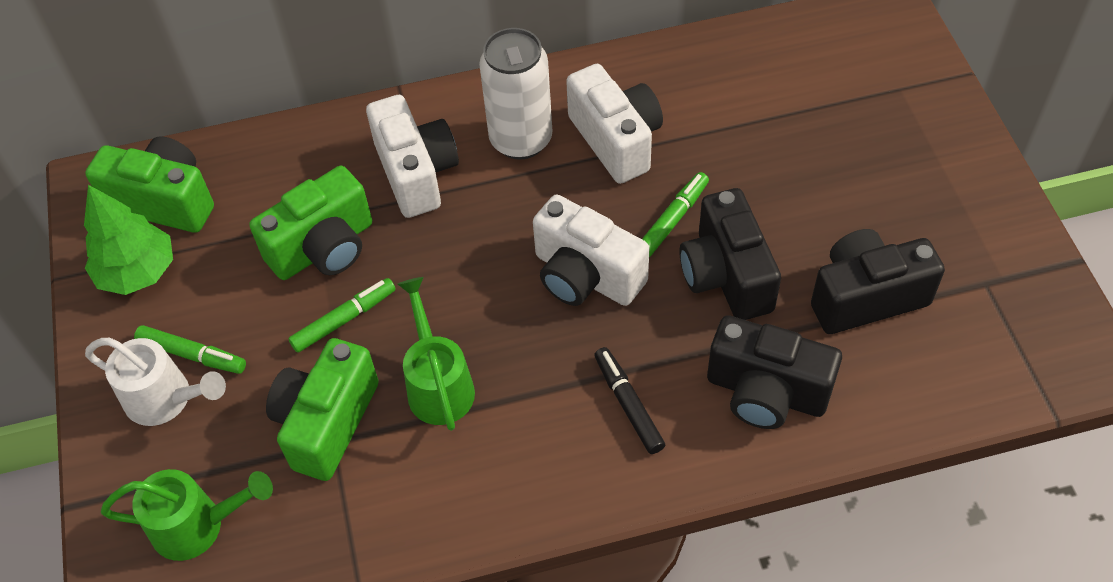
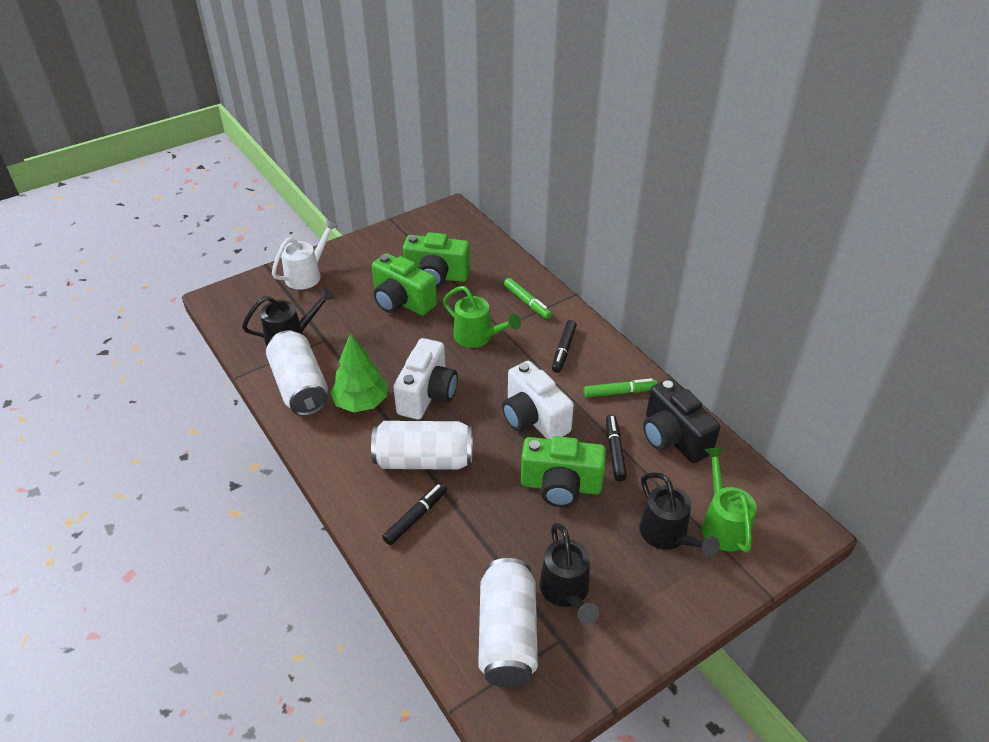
black camera: 3 -> 1
black marker: 1 -> 3
black watering can: 0 -> 3
green marker: 3 -> 2
white camera: 3 -> 2
white can: 1 -> 3

